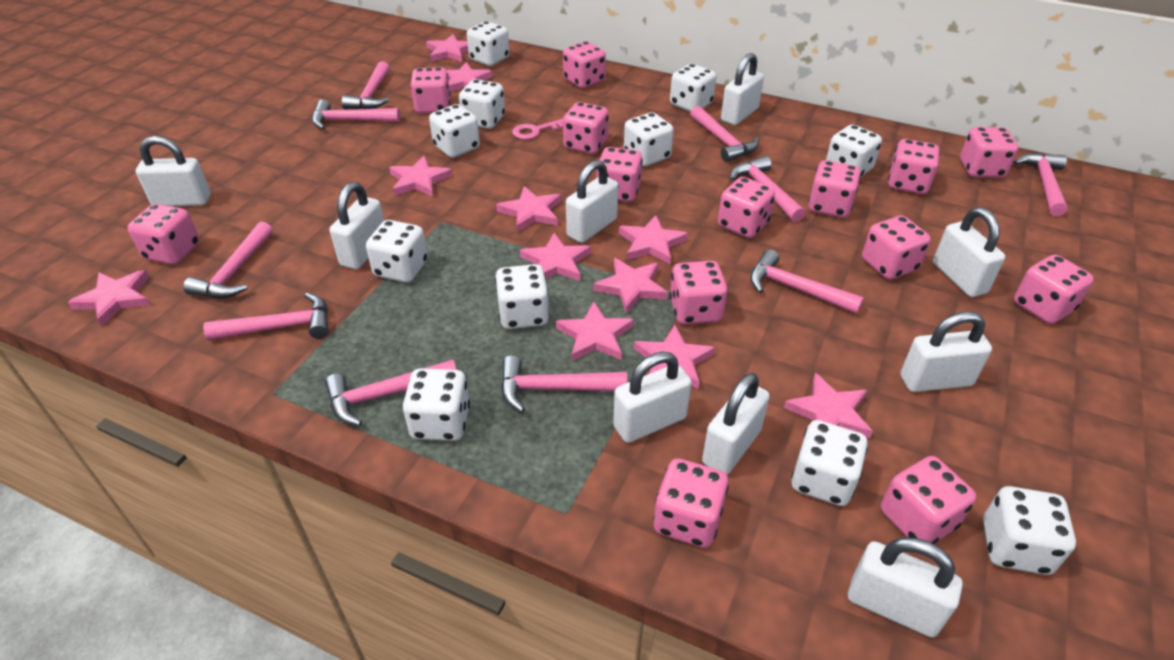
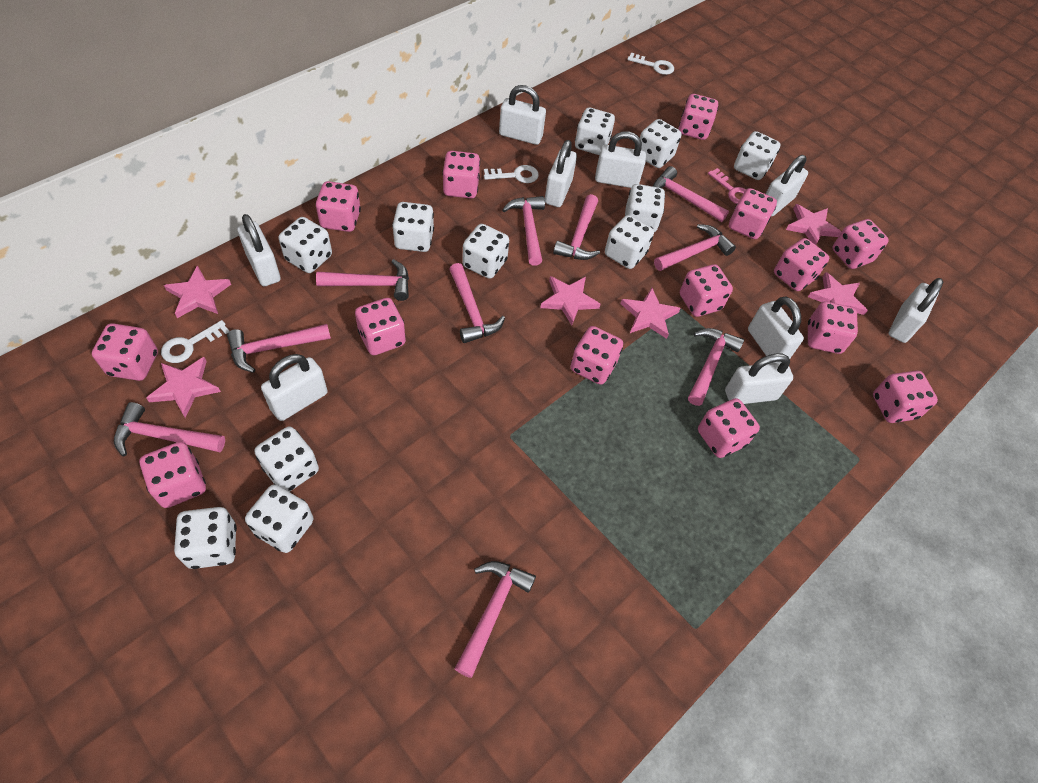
pink star: 11 -> 6
white key: 0 -> 3

